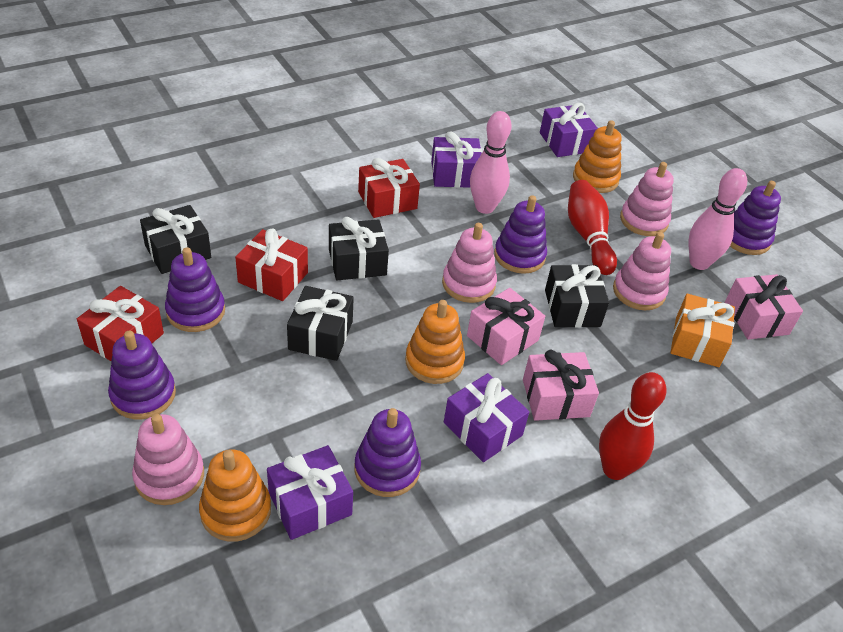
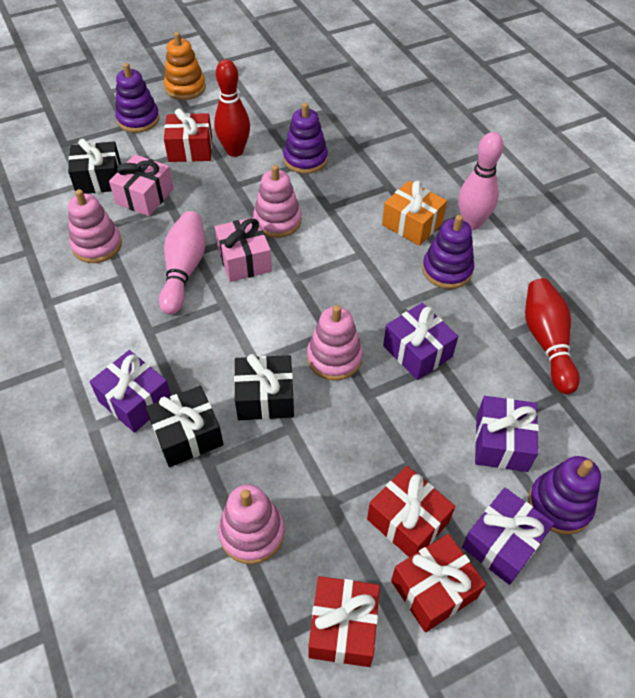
black gift: 4 -> 3
orange stacking toy: 3 -> 1
pink gift: 3 -> 2
purple stacking toy: 5 -> 4
red gift: 3 -> 4

